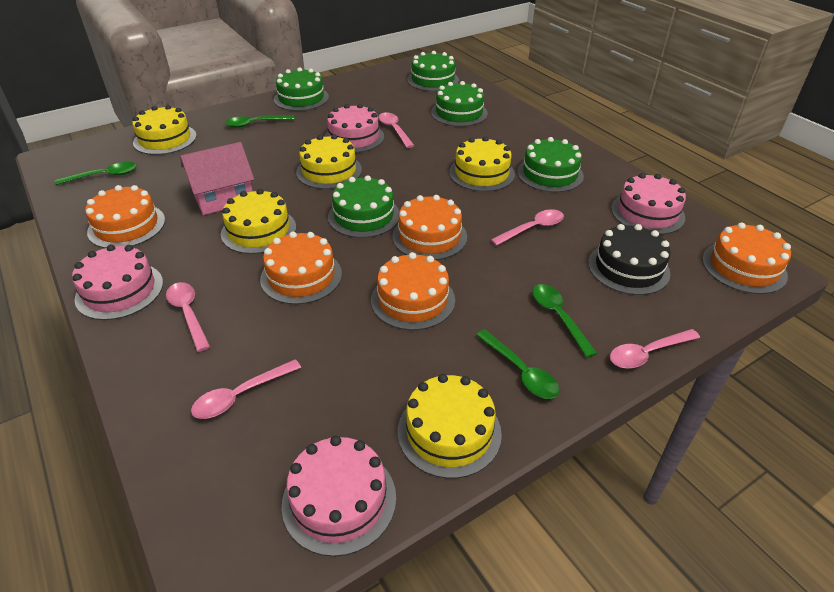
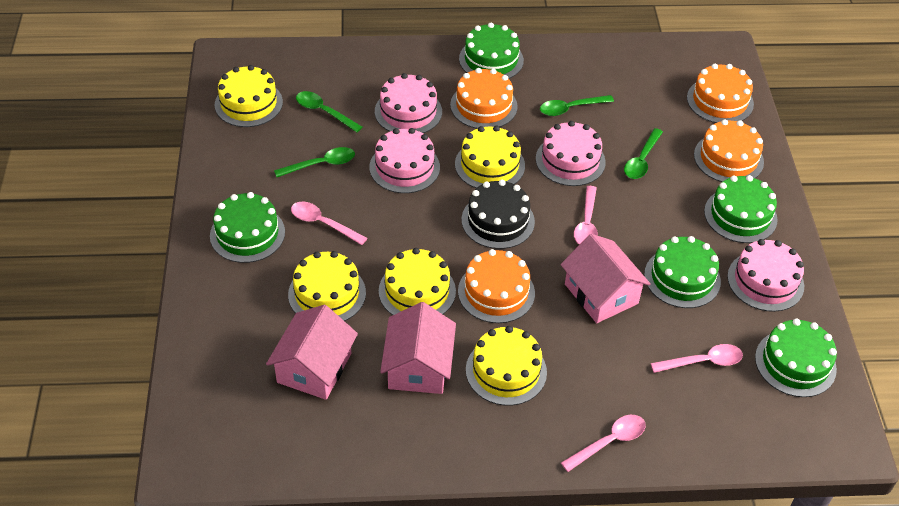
orange cake: 5 -> 4
pink house: 1 -> 3
pink spoon: 5 -> 4

